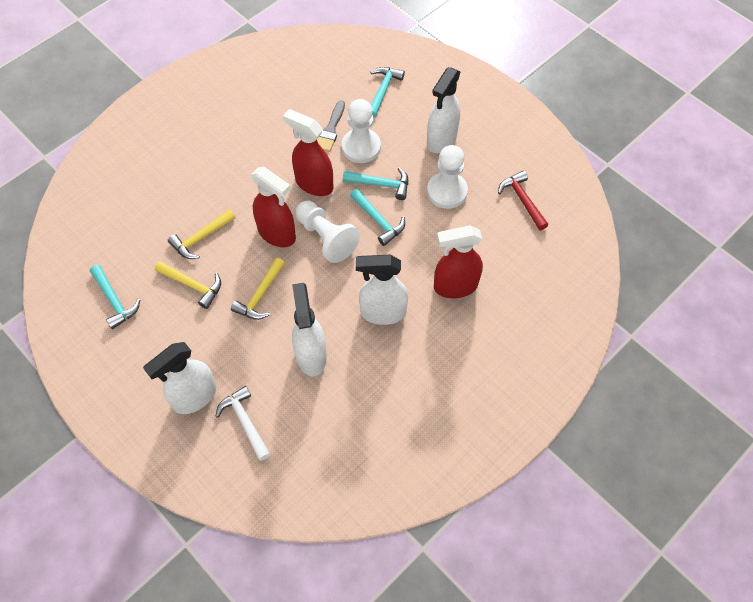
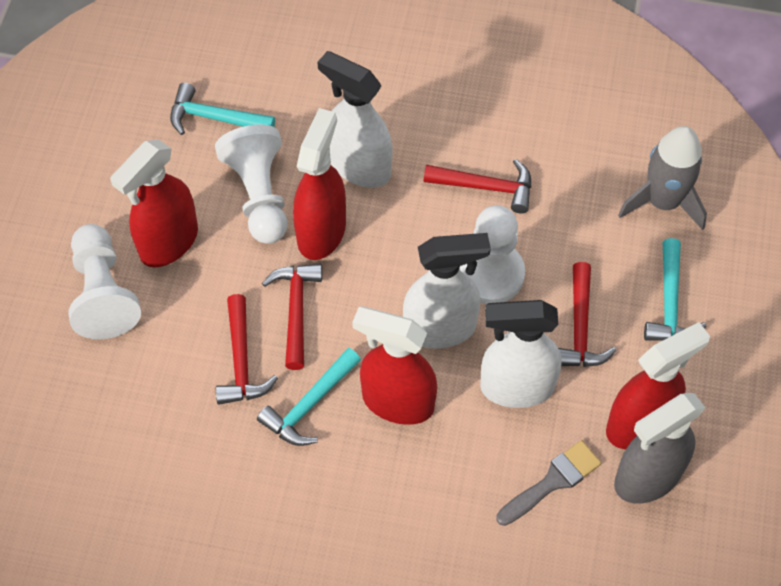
grey rocket: 0 -> 1
grey spray bottle: 0 -> 1
red hammer: 1 -> 4
red spray bottle: 3 -> 4
turquoise hammer: 4 -> 3
white hammer: 1 -> 0
white spray bottle: 4 -> 3
yellow hammer: 3 -> 0

